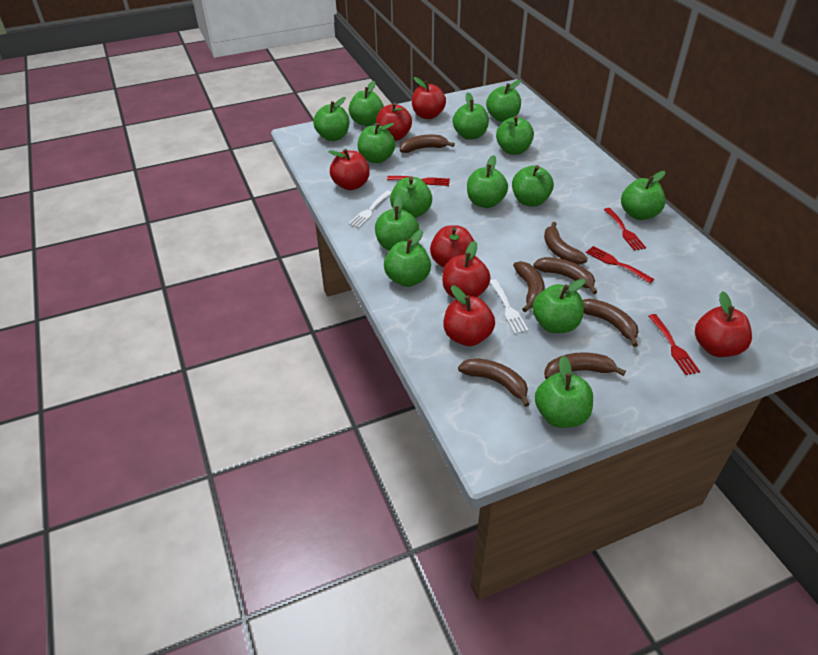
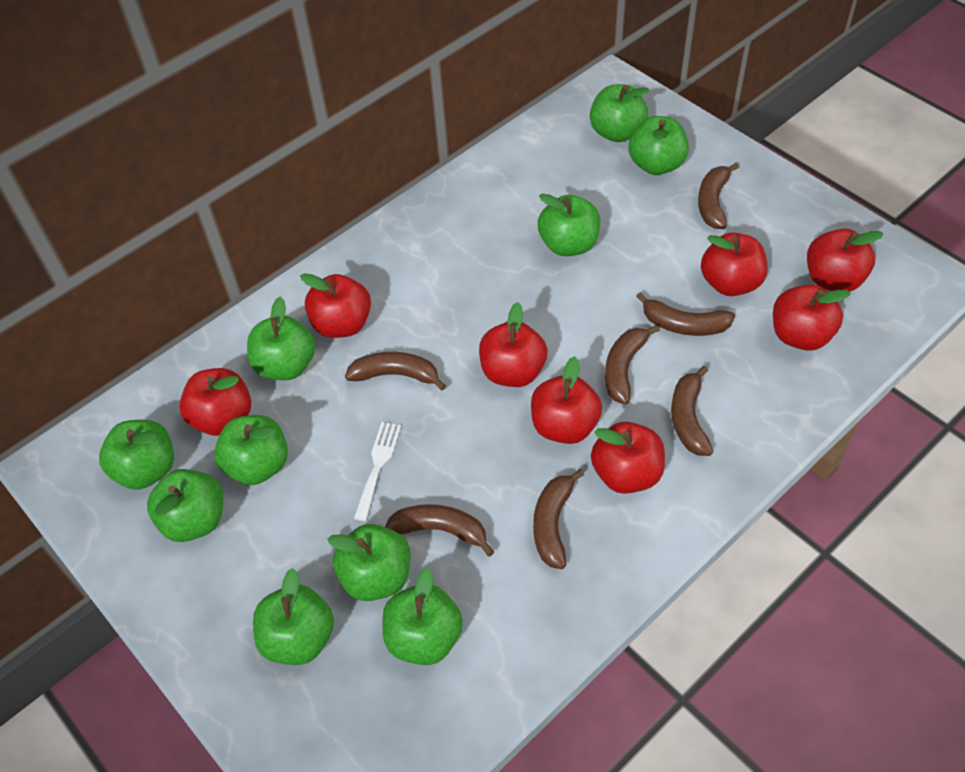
green apple: 14 -> 10
red apple: 7 -> 8
red fork: 4 -> 0
white fork: 2 -> 1

